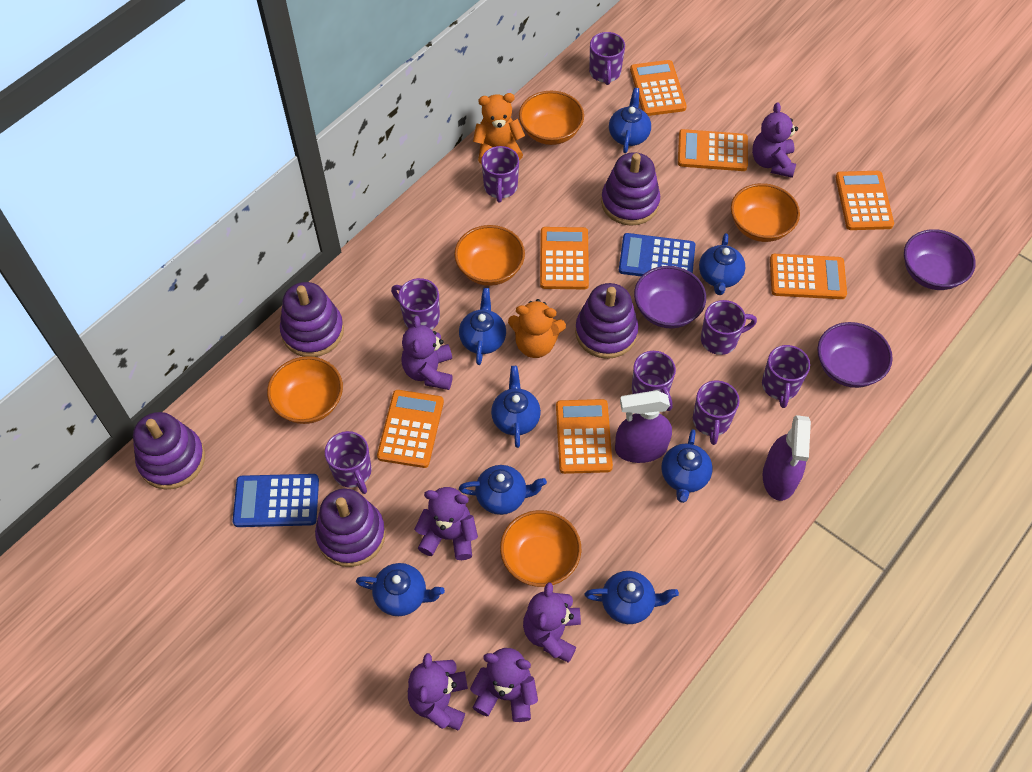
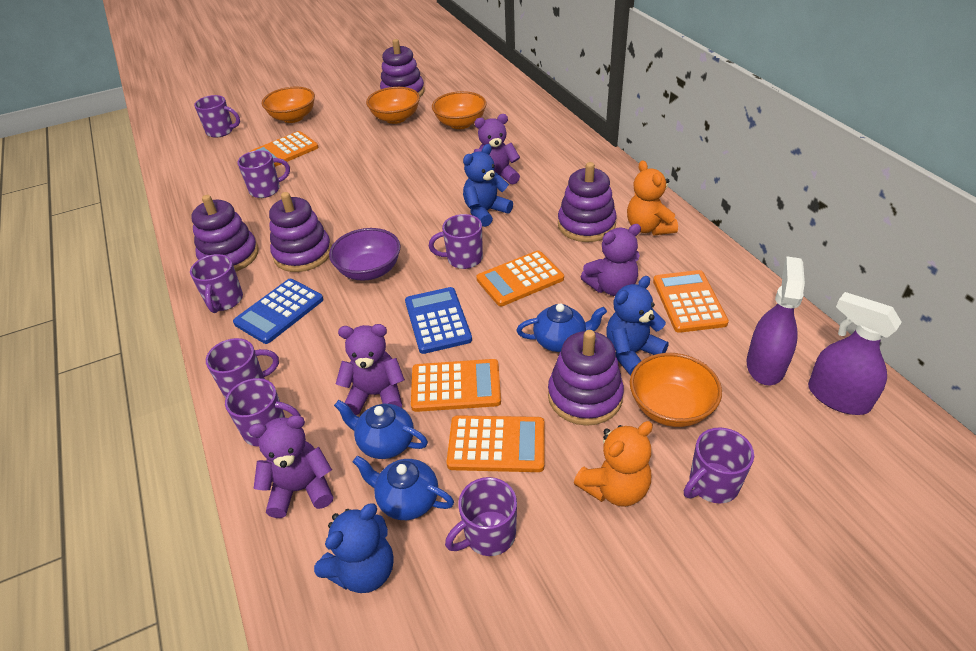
blue teapot: 8 -> 3
blue teddy bear: 0 -> 3
orange bowl: 5 -> 4
orange calculator: 7 -> 5
purple bowl: 3 -> 1
purple teddy bear: 6 -> 4

